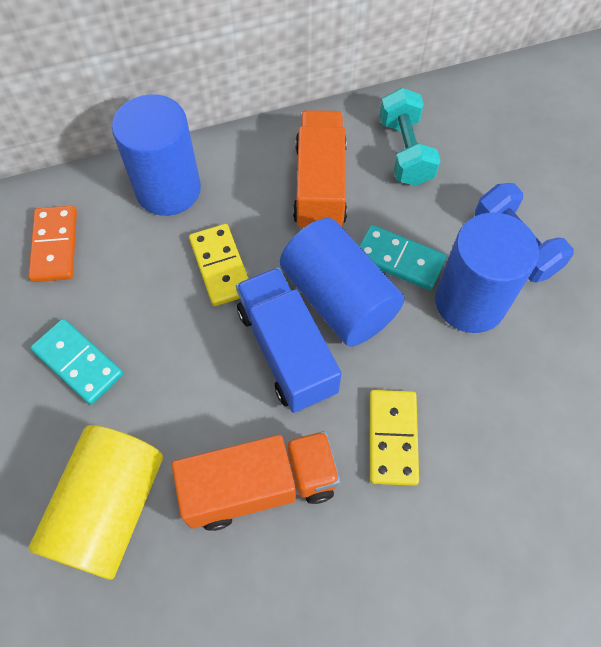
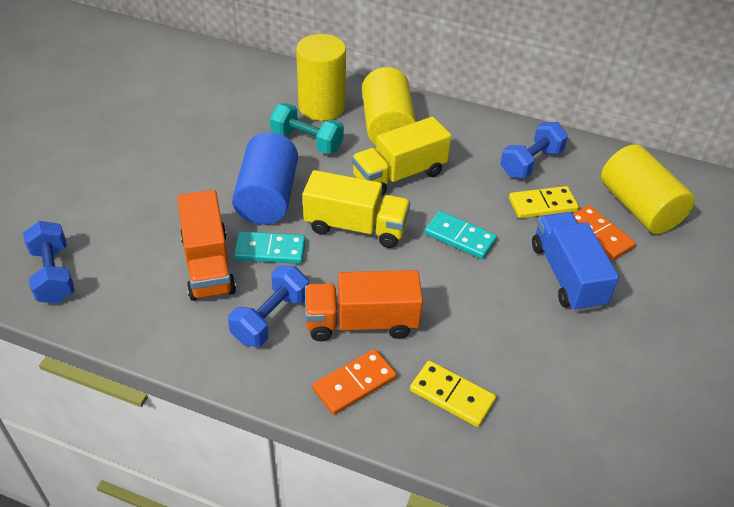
blue cylinder: 3 -> 1
blue dumbbell: 1 -> 3
orange domino: 1 -> 2
yellow cylinder: 1 -> 3
yellow truck: 0 -> 2

